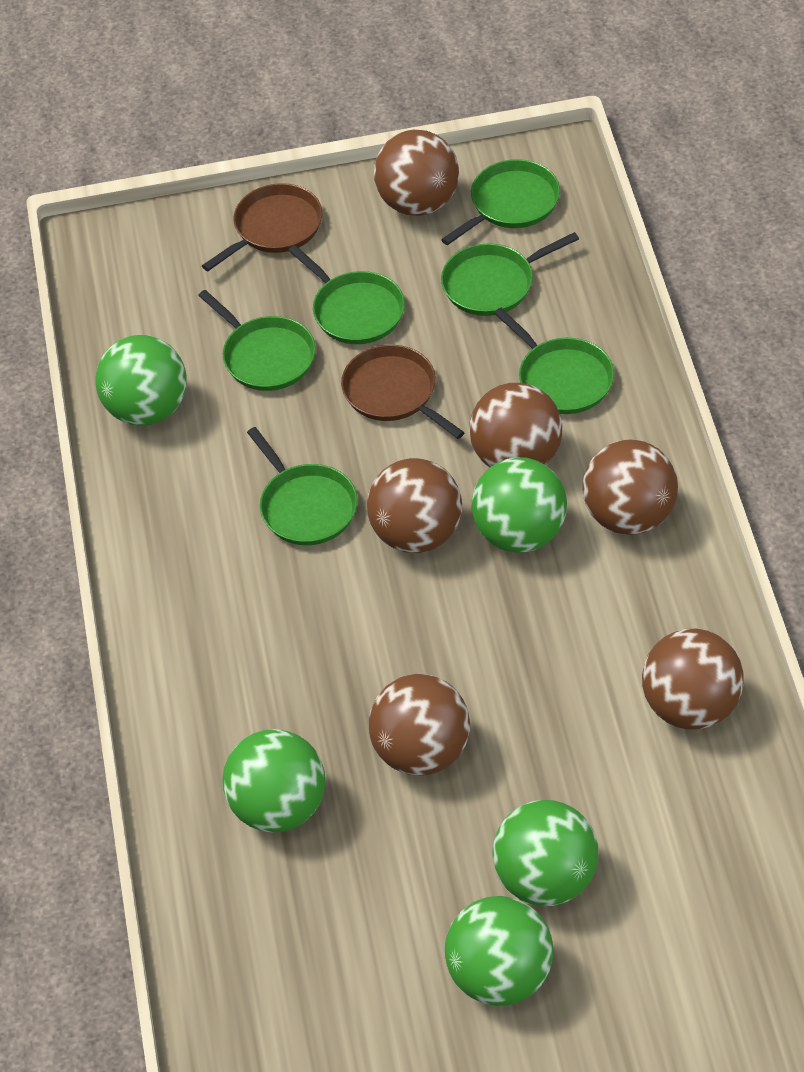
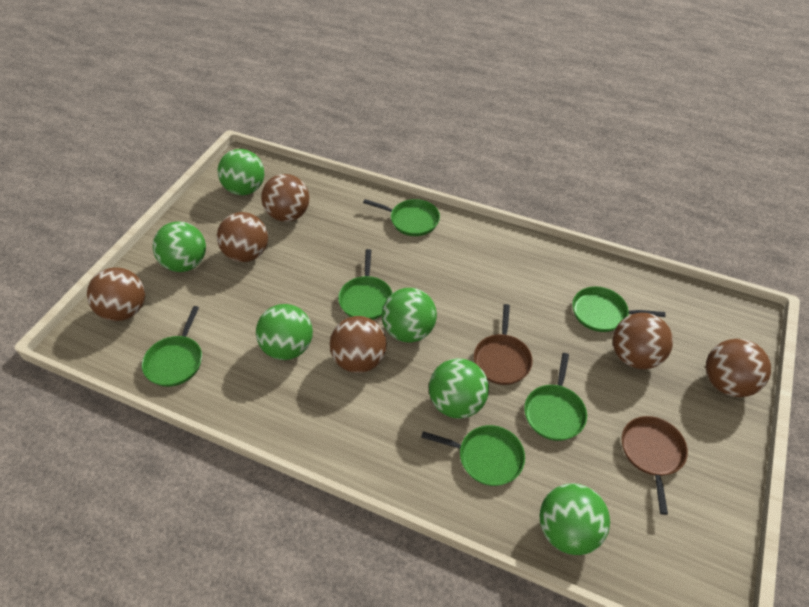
green ball: 5 -> 6

